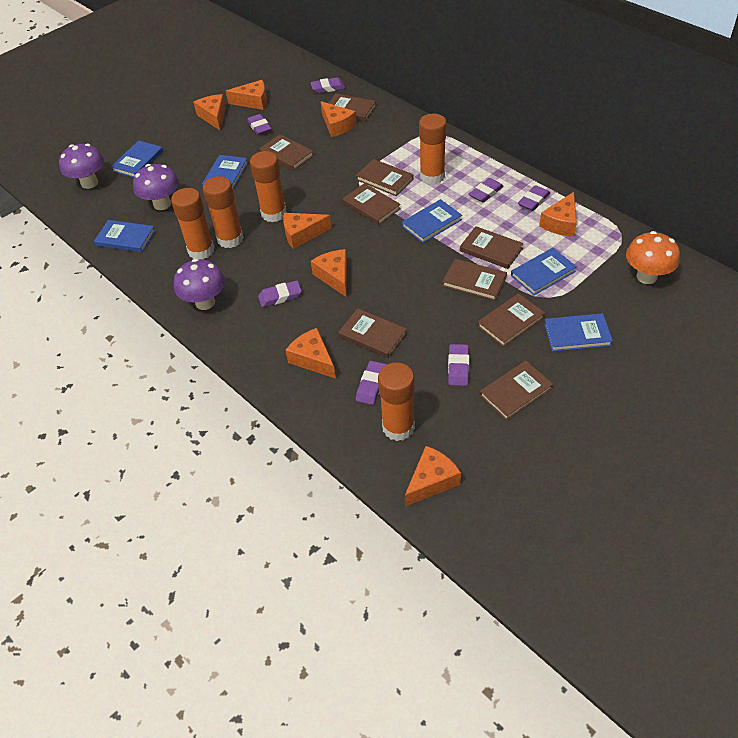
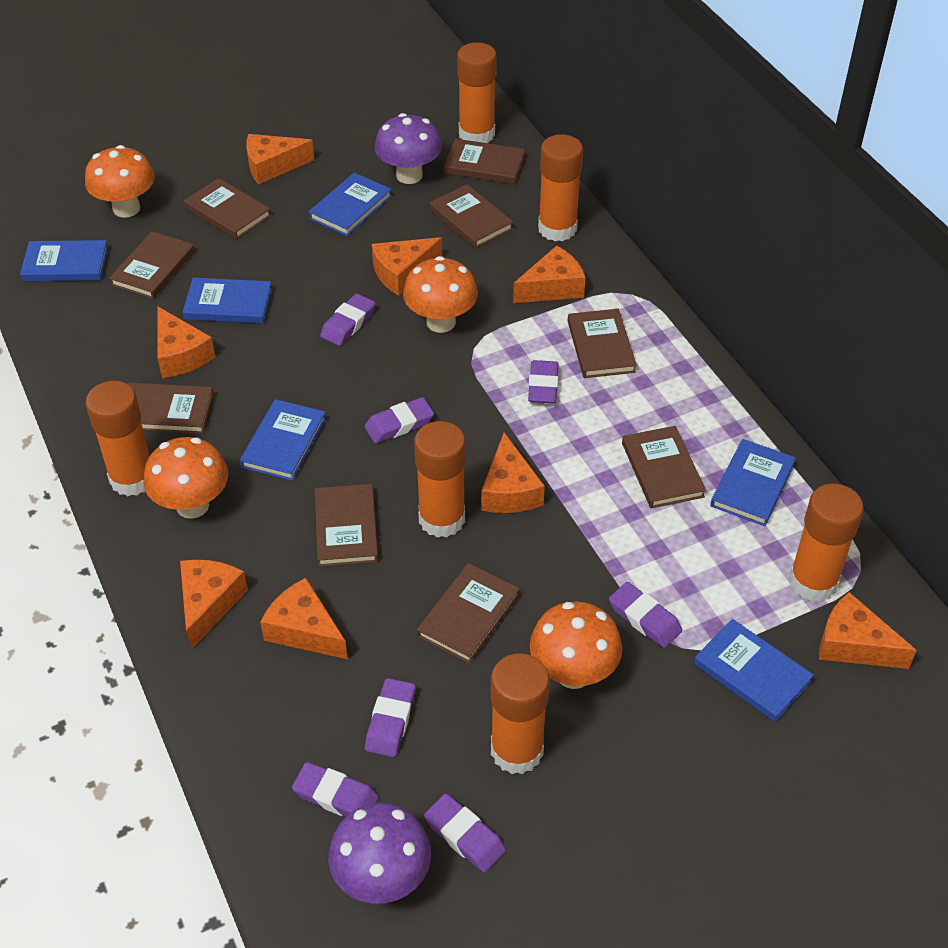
orange glue stick: 5 -> 6
orange mushroom: 1 -> 4
purple mushroom: 3 -> 2

